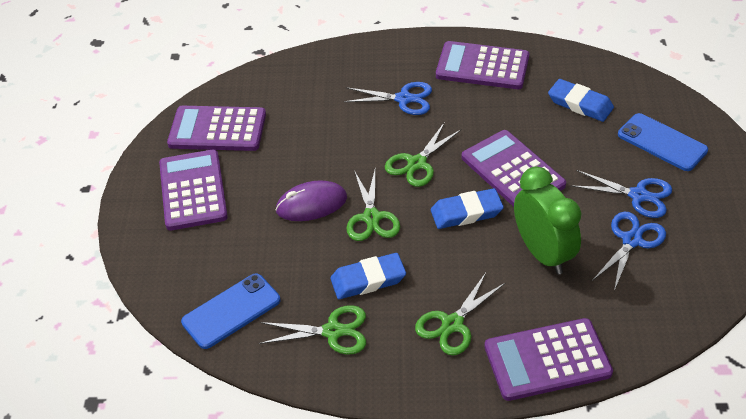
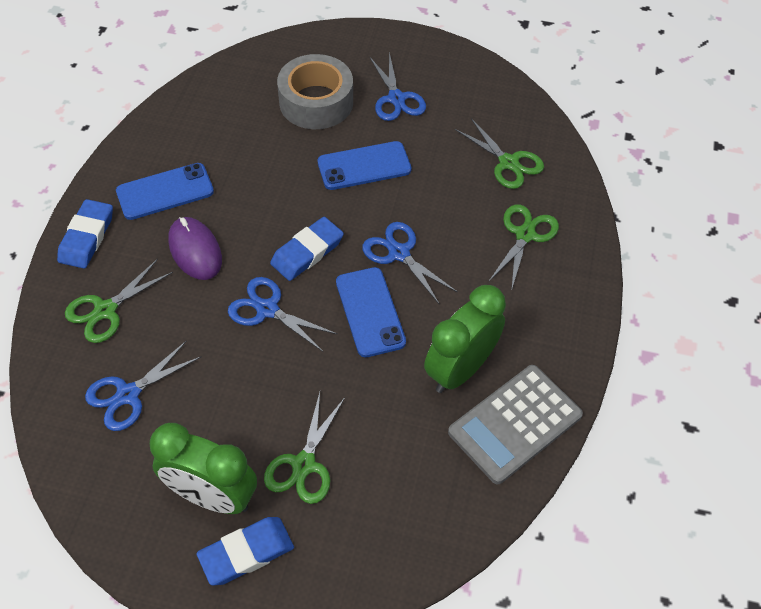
blue phone: 2 -> 3
blue scissors: 3 -> 4
green clock: 1 -> 2
grey calculator: 0 -> 1
grey tape: 0 -> 1
purple calculator: 5 -> 0

